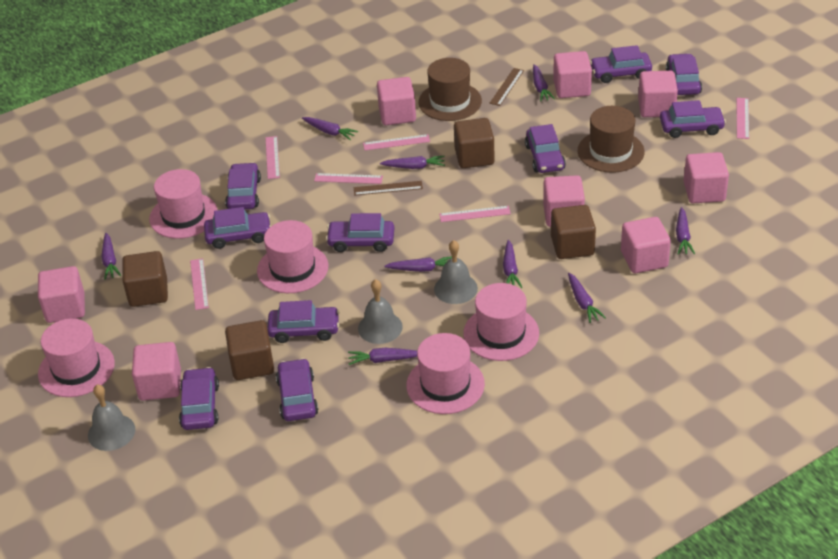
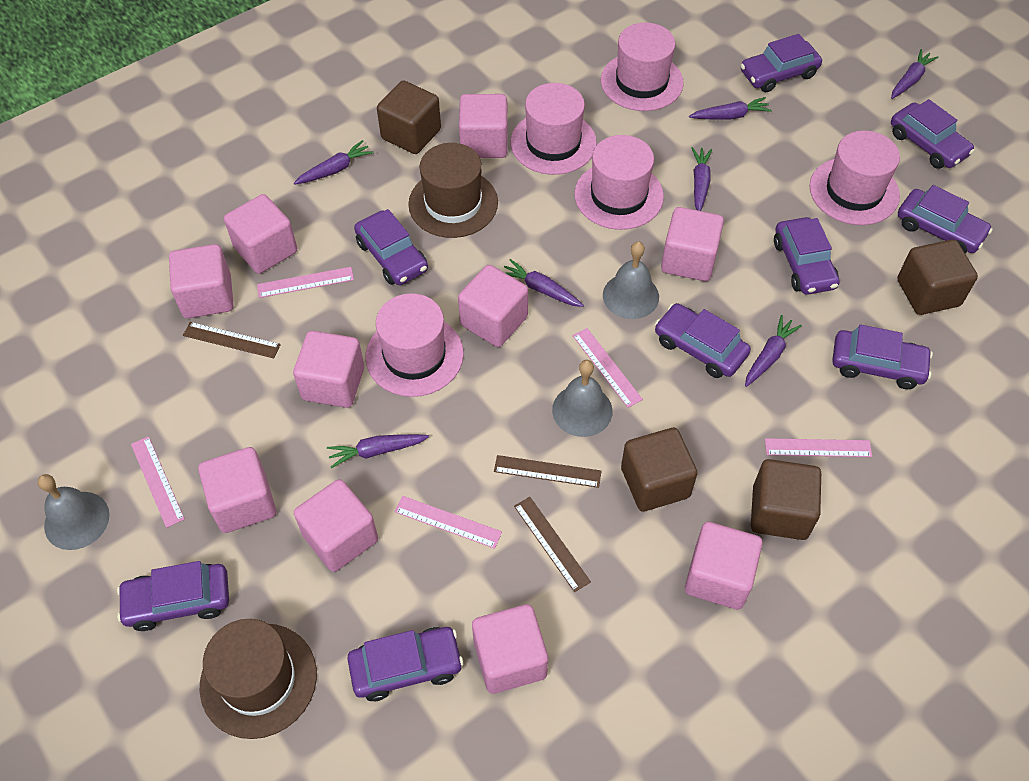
brown ruler: 2 -> 3
pink cube: 8 -> 10
pink ruler: 6 -> 5
purple car: 10 -> 9
purple carrot: 9 -> 7

